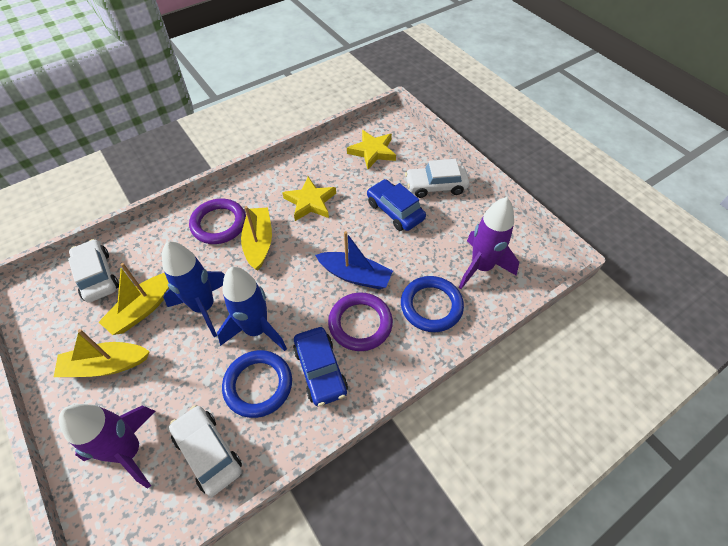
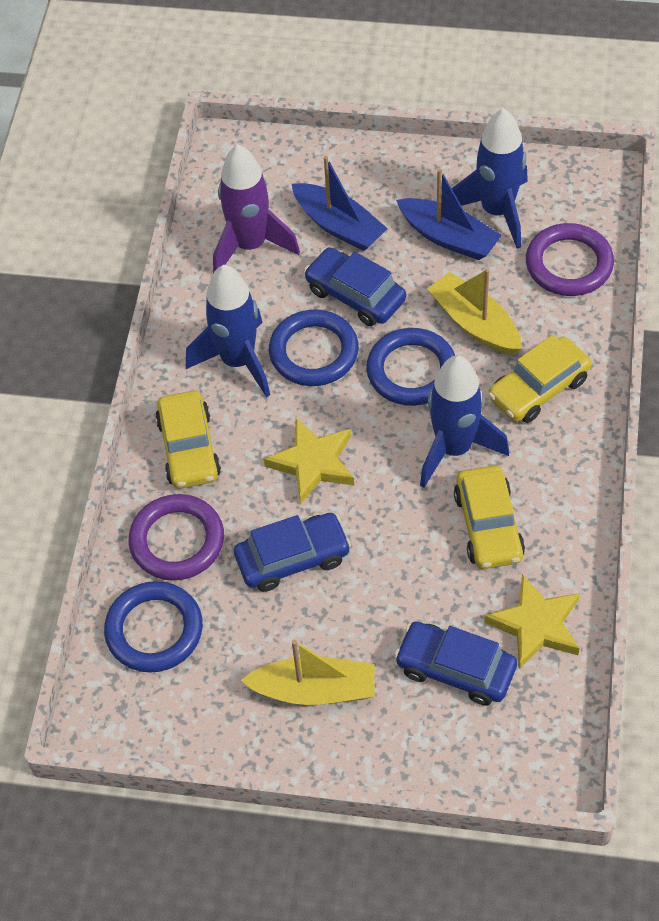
blue boat: 1 -> 2
blue car: 2 -> 3
blue ring: 2 -> 3
blue rocket: 2 -> 3
purple rocket: 2 -> 1
white car: 3 -> 0
yellow boat: 3 -> 2
yellow car: 0 -> 3

